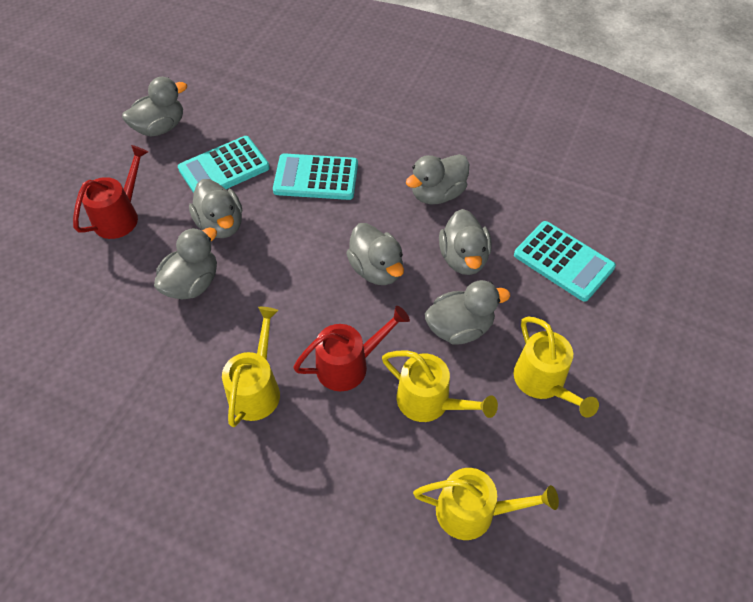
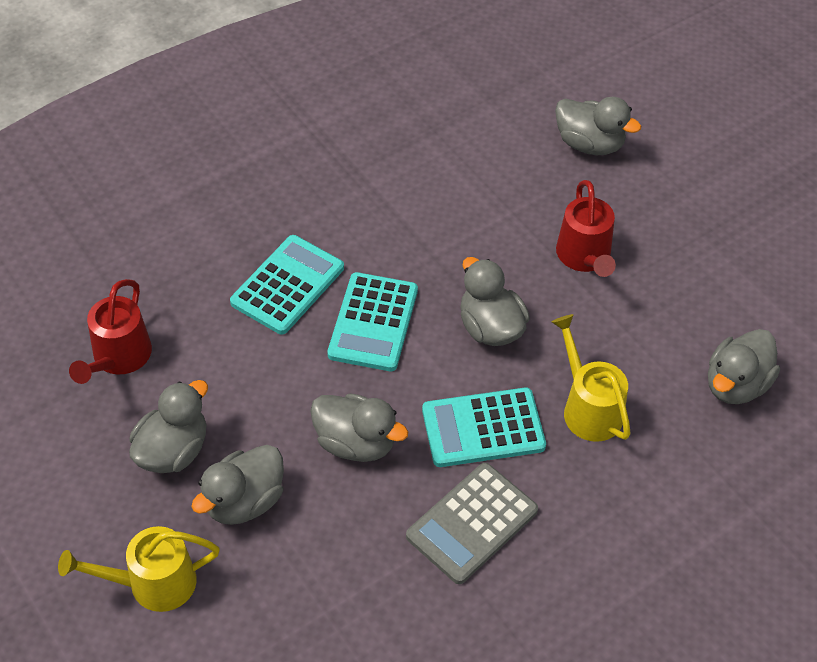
grey calculator: 0 -> 1
grey duck: 7 -> 6
yellow watering can: 4 -> 2

